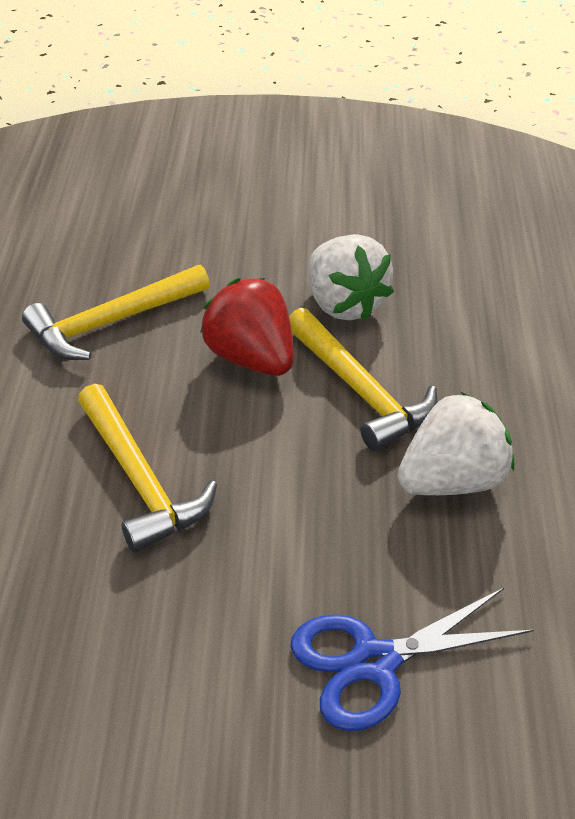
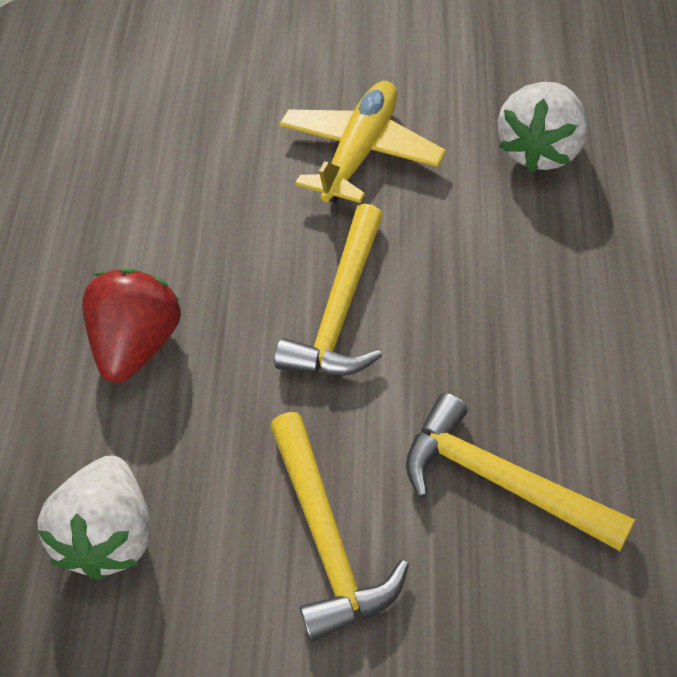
blue scissors: 1 -> 0
yellow plane: 0 -> 1

